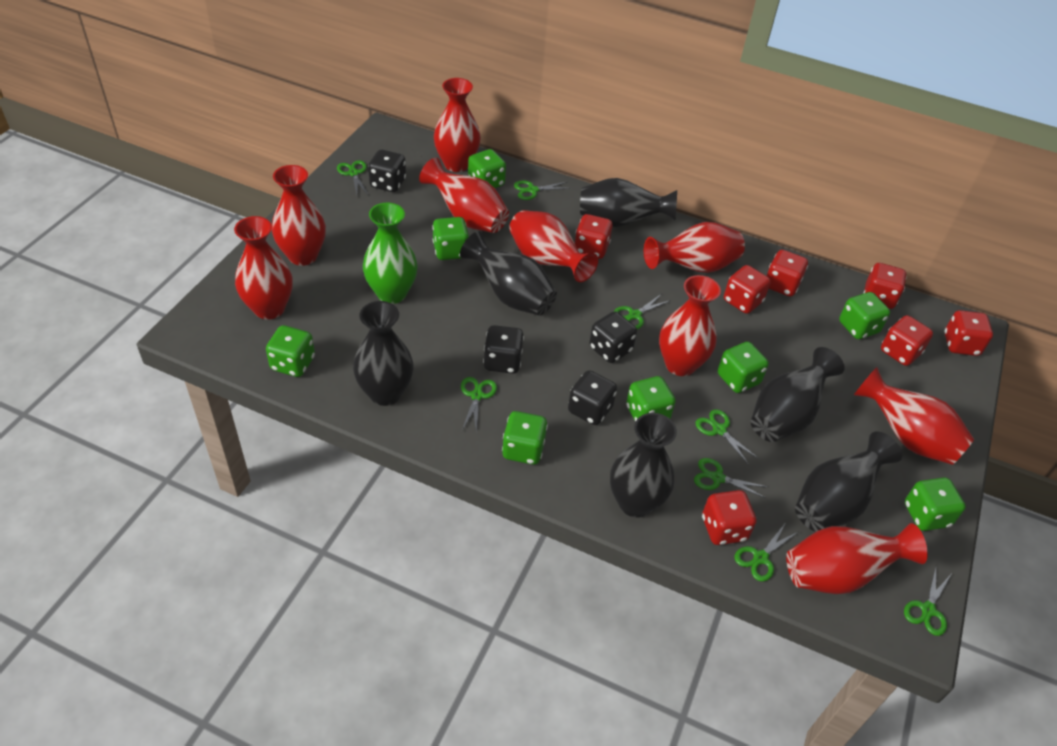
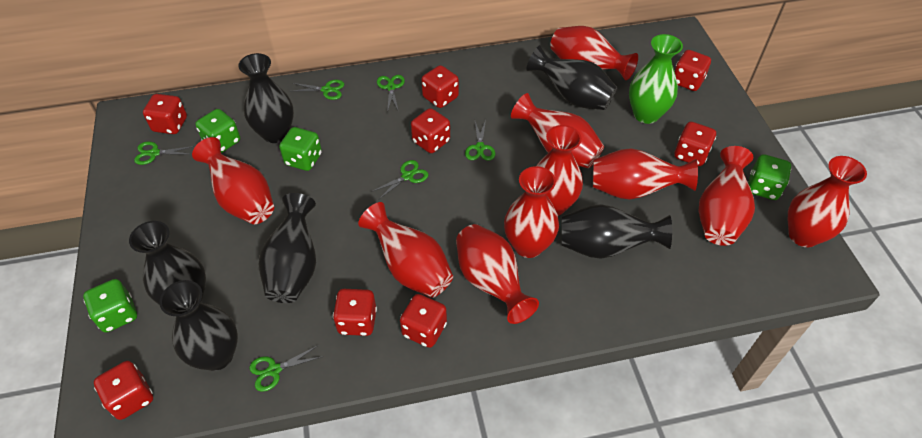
black dice: 4 -> 0
green dice: 8 -> 4
green scissors: 8 -> 6
red dice: 7 -> 8
red vase: 9 -> 10

